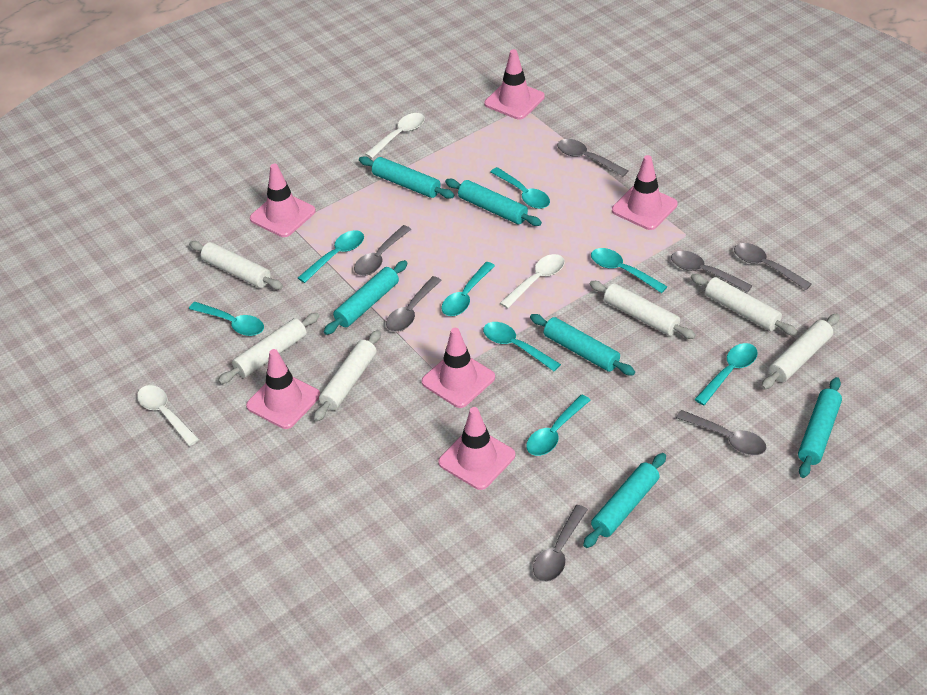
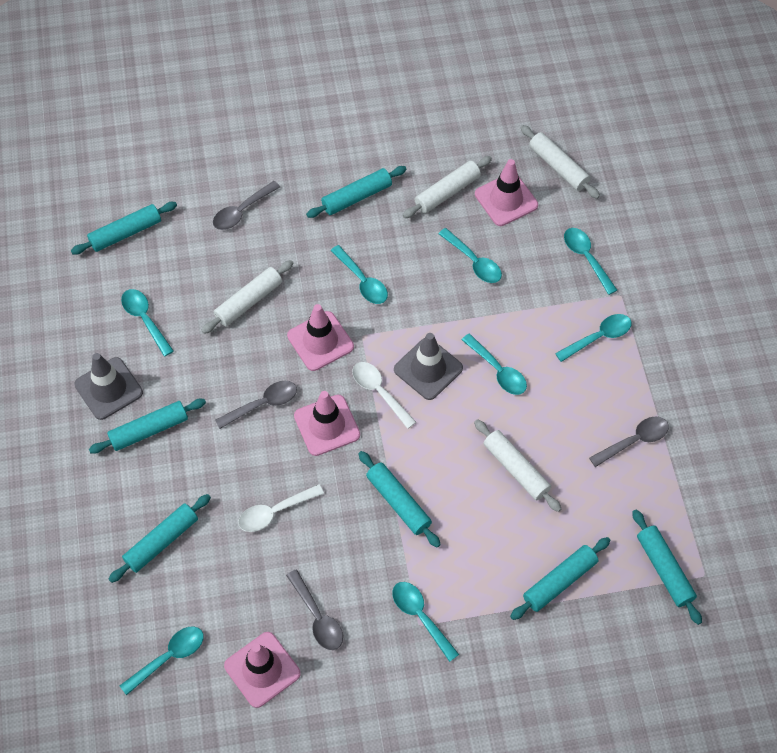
grey spoon: 7 -> 4
grey traffic cone: 0 -> 2
pink traffic cone: 6 -> 4
turquoise rolling pin: 6 -> 7
white rolling pin: 6 -> 4
white spoon: 3 -> 2

